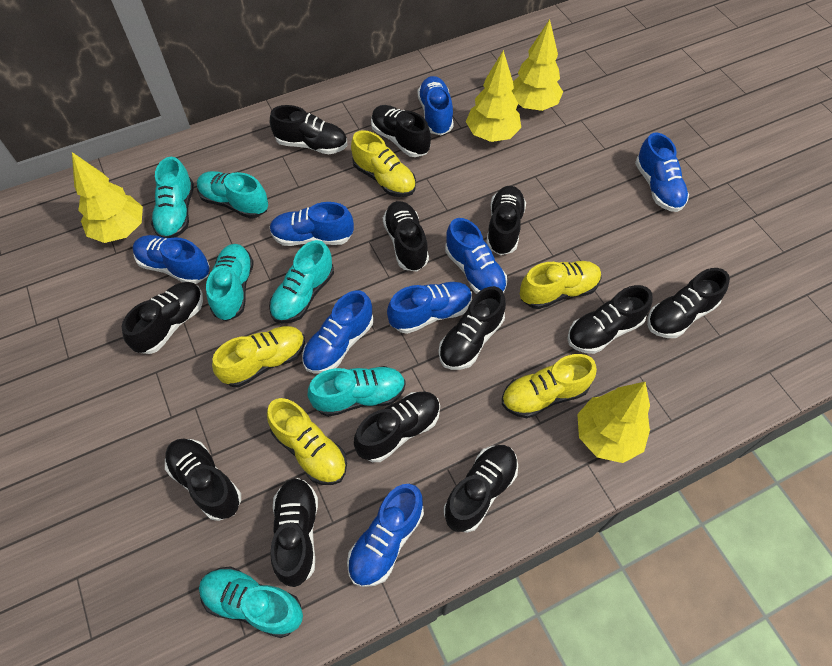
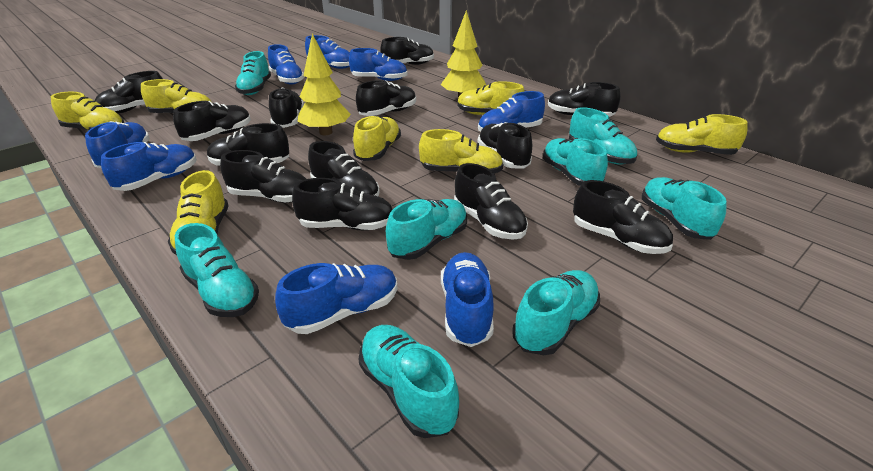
black shoe: 12 -> 13
turquoise shoe: 6 -> 8
yellow shoe: 5 -> 7
yellow tree: 4 -> 2

